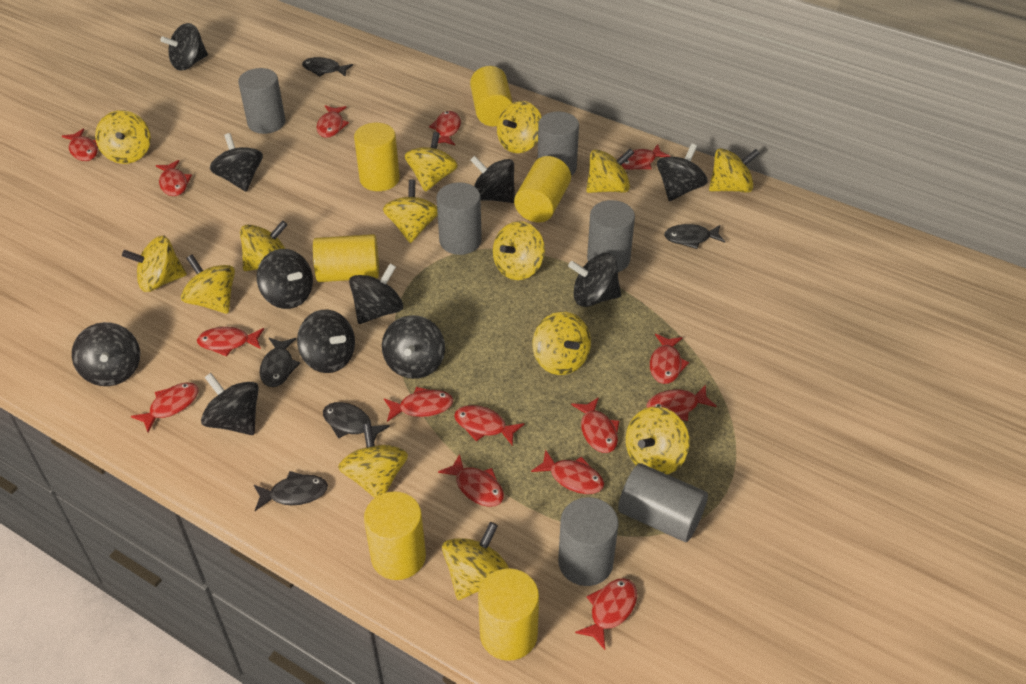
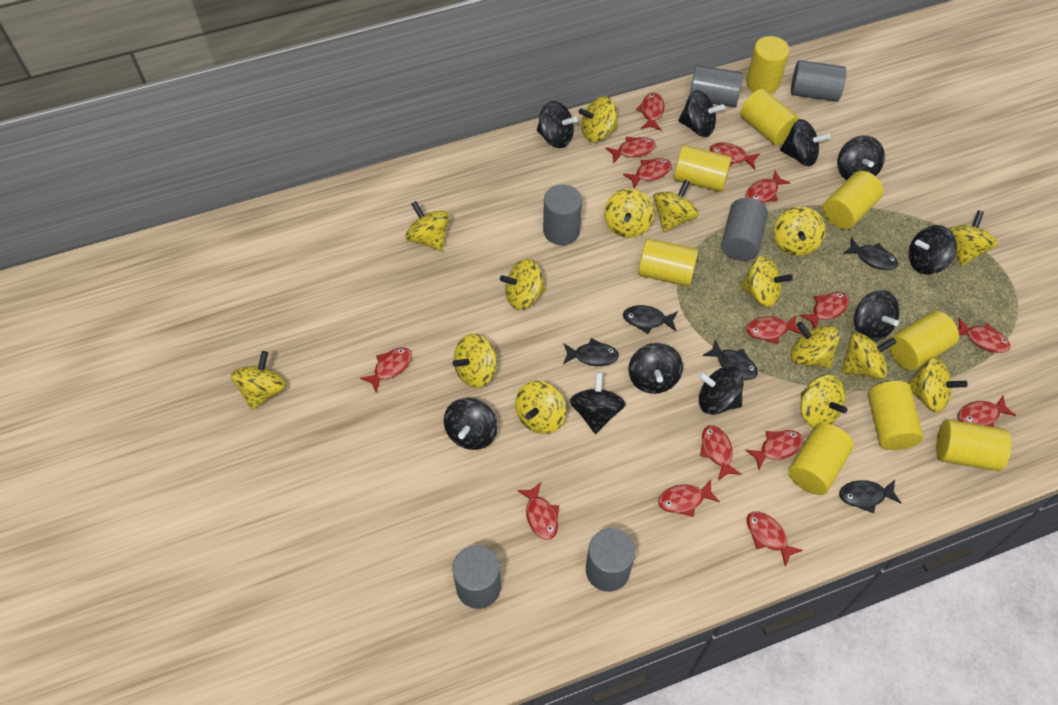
black spinning top: 11 -> 10
yellow cylinder: 6 -> 9
yellow spinning top: 14 -> 15

